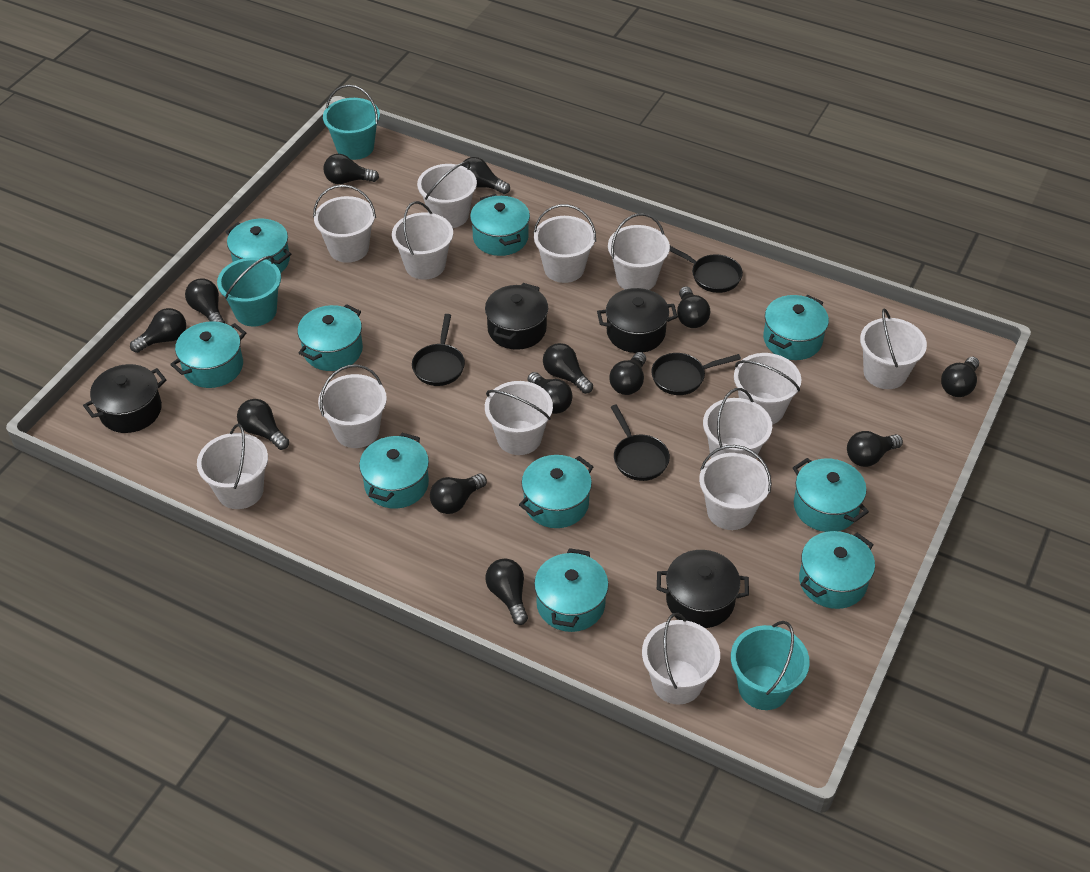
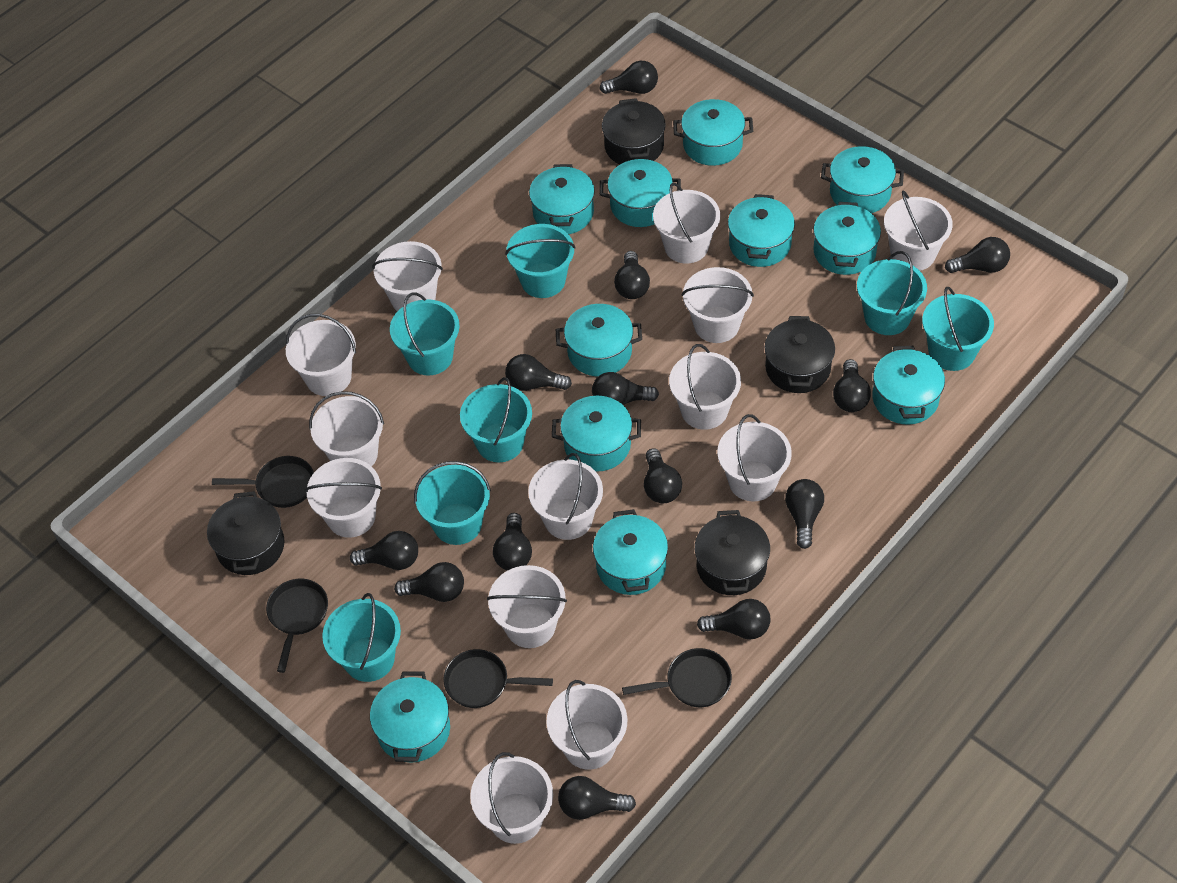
turquoise bucket: 3 -> 7
turquoise pot: 10 -> 11

